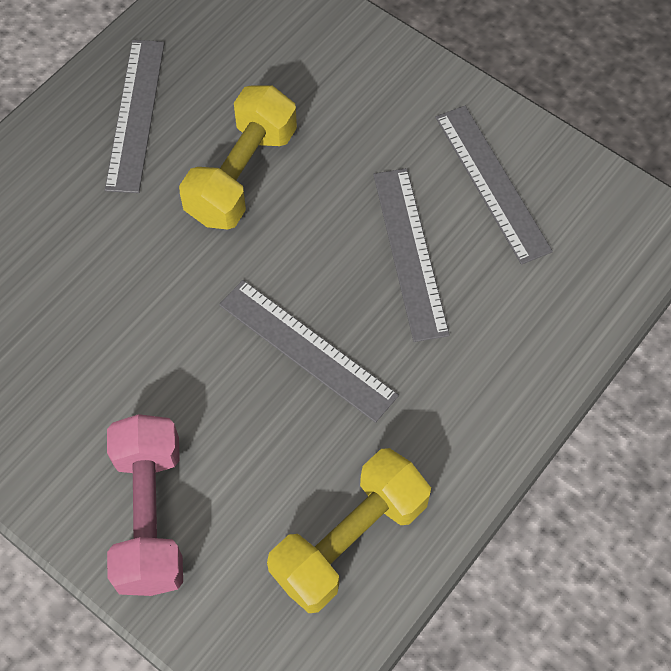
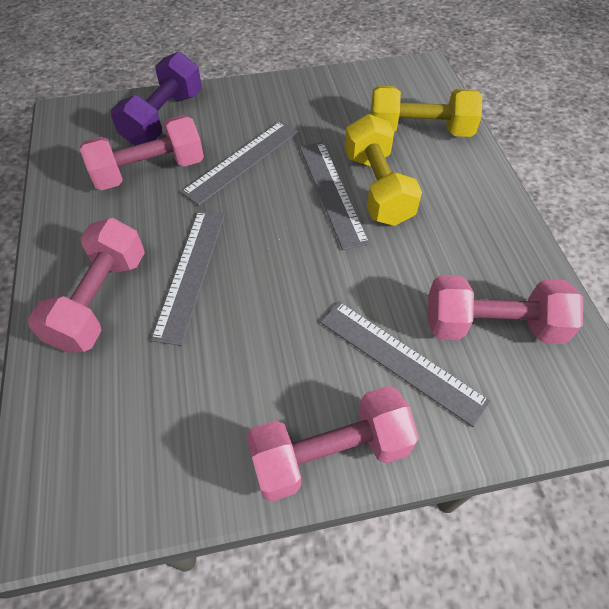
pink dumbbell: 1 -> 4
purple dumbbell: 0 -> 1

